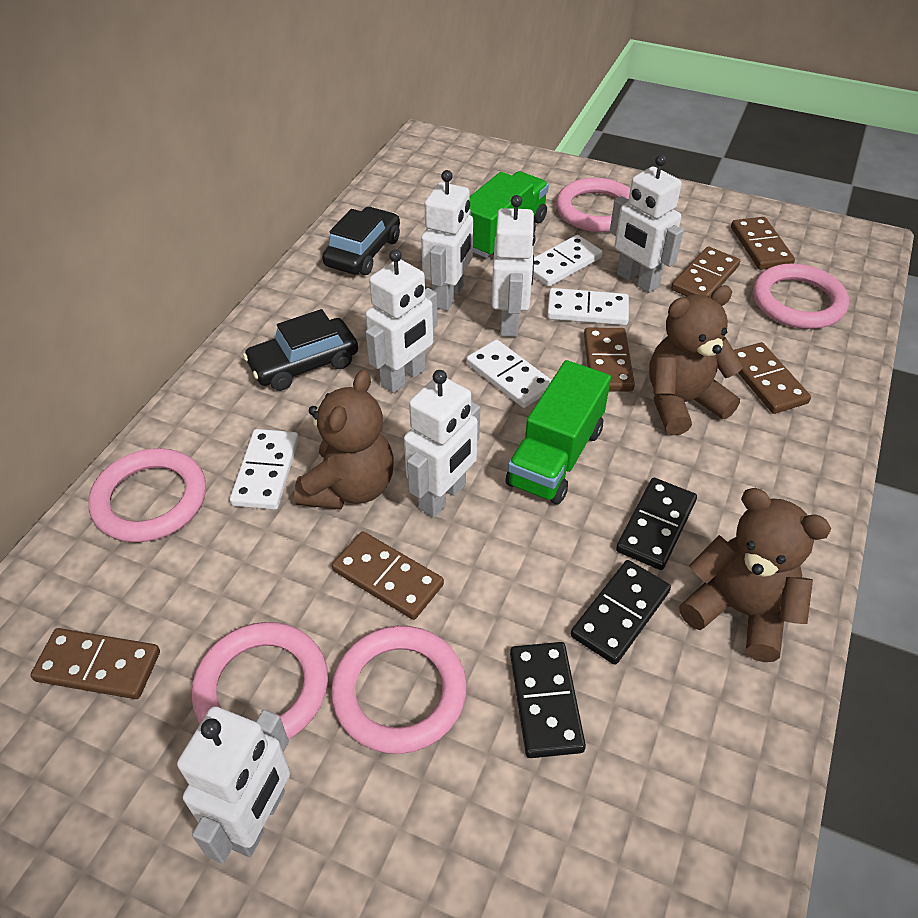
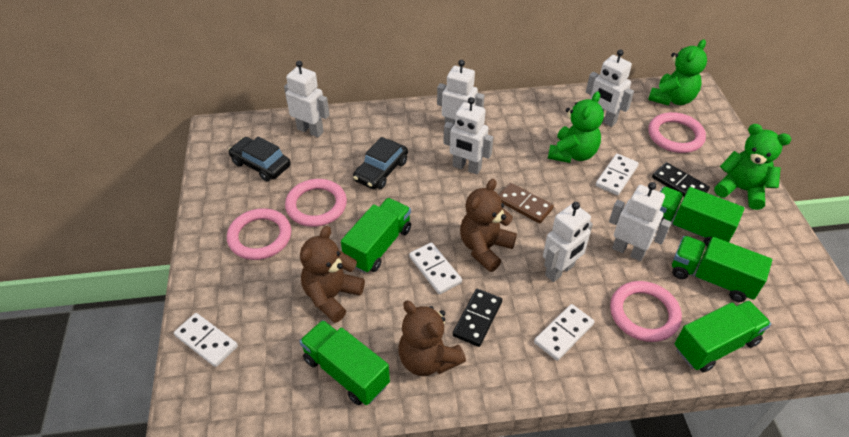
black domino: 3 -> 2
brown domino: 6 -> 1
green teddy bear: 0 -> 3
green truck: 2 -> 5
pink ring: 5 -> 4

